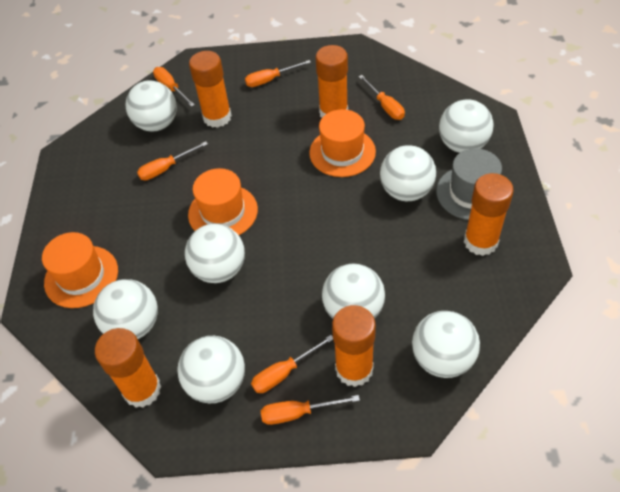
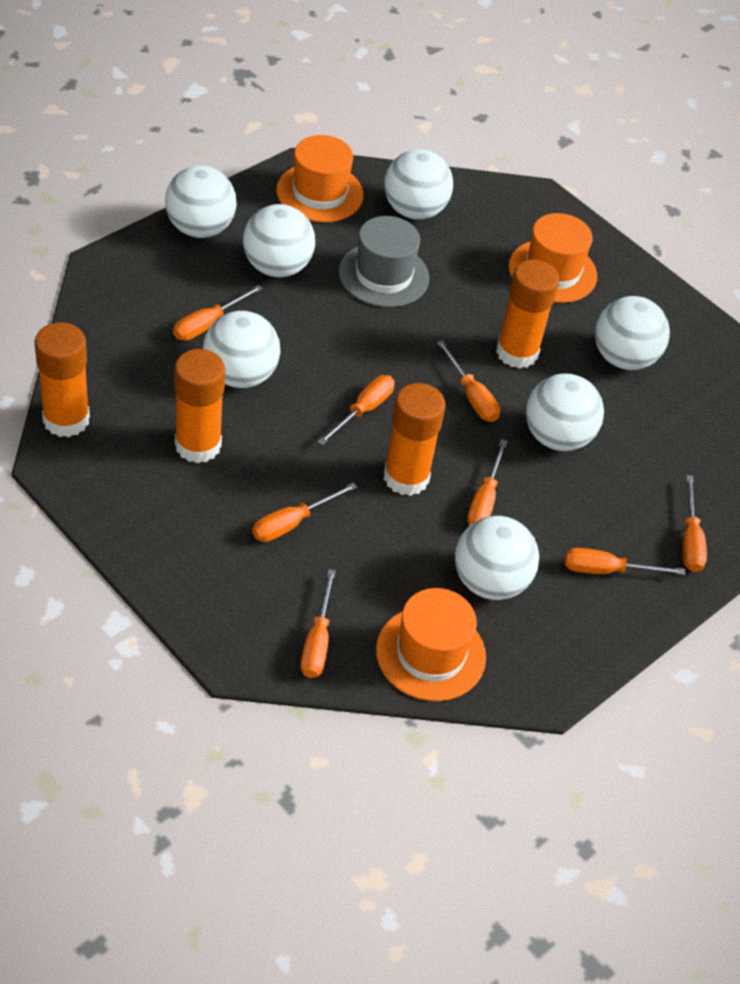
orange glue stick: 5 -> 4
orange screwdriver: 6 -> 8
white ball: 8 -> 7

